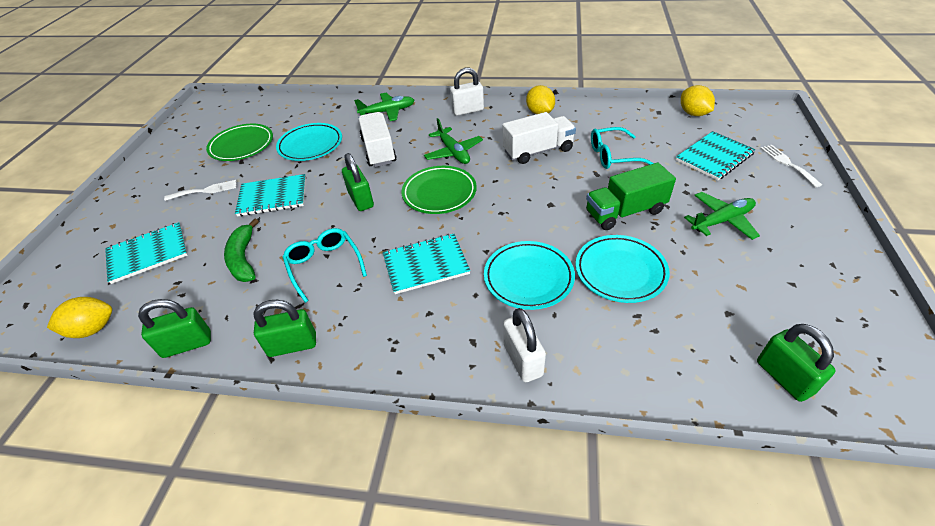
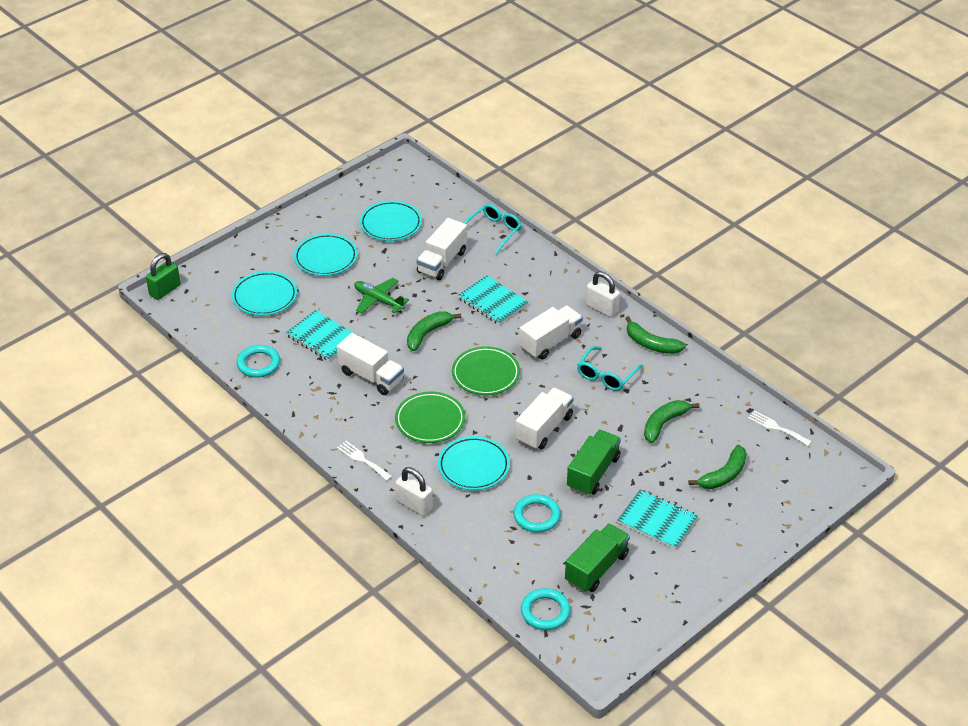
green banana: 1 -> 4
green padlock: 4 -> 1
green plane: 3 -> 1
green truck: 1 -> 2
turquoise notebook: 4 -> 3
turquoise plate: 3 -> 4
turquoise ring: 0 -> 3
white truck: 2 -> 4
yellow lemon: 3 -> 0

